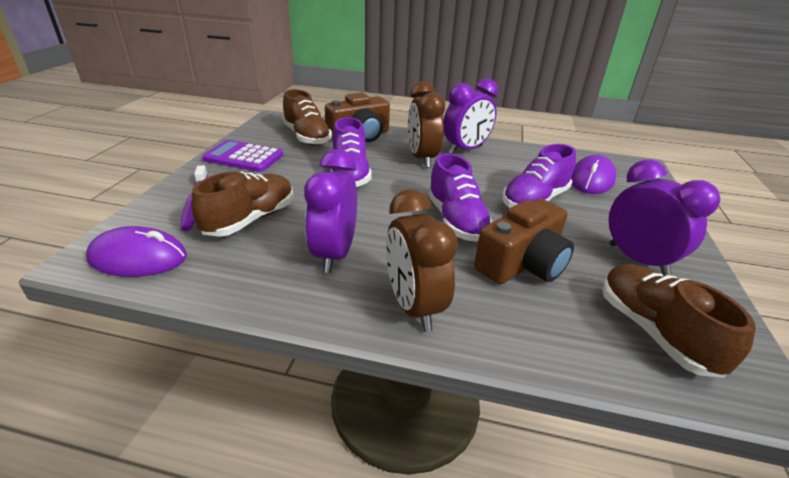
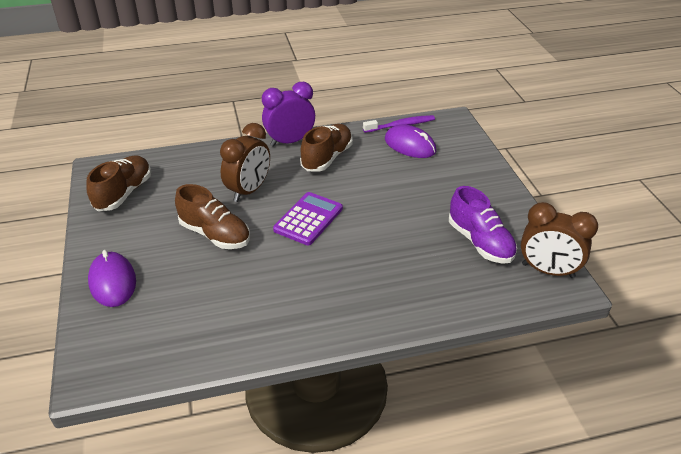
brown camera: 2 -> 0
purple clock: 3 -> 1
purple shoe: 3 -> 1

